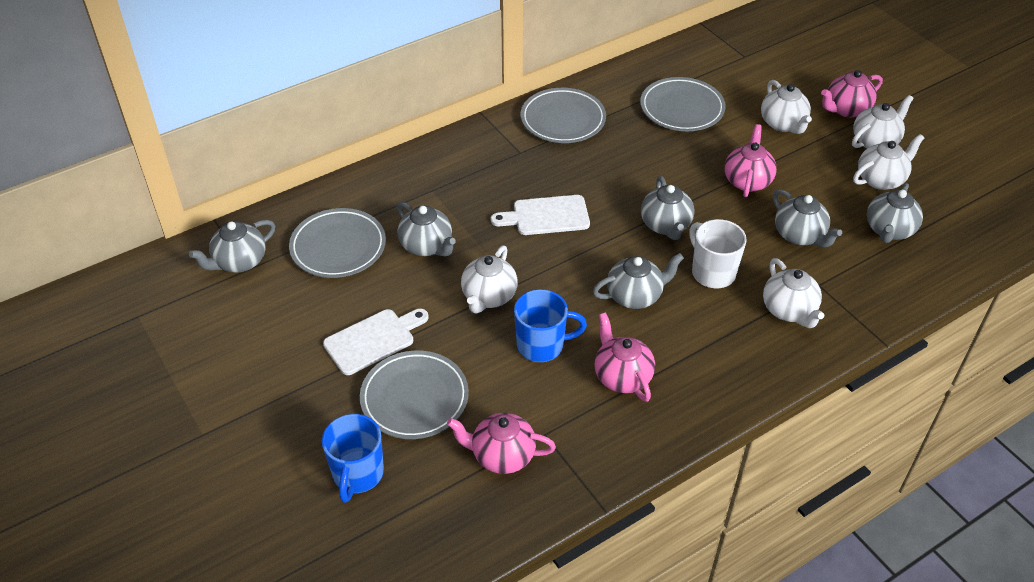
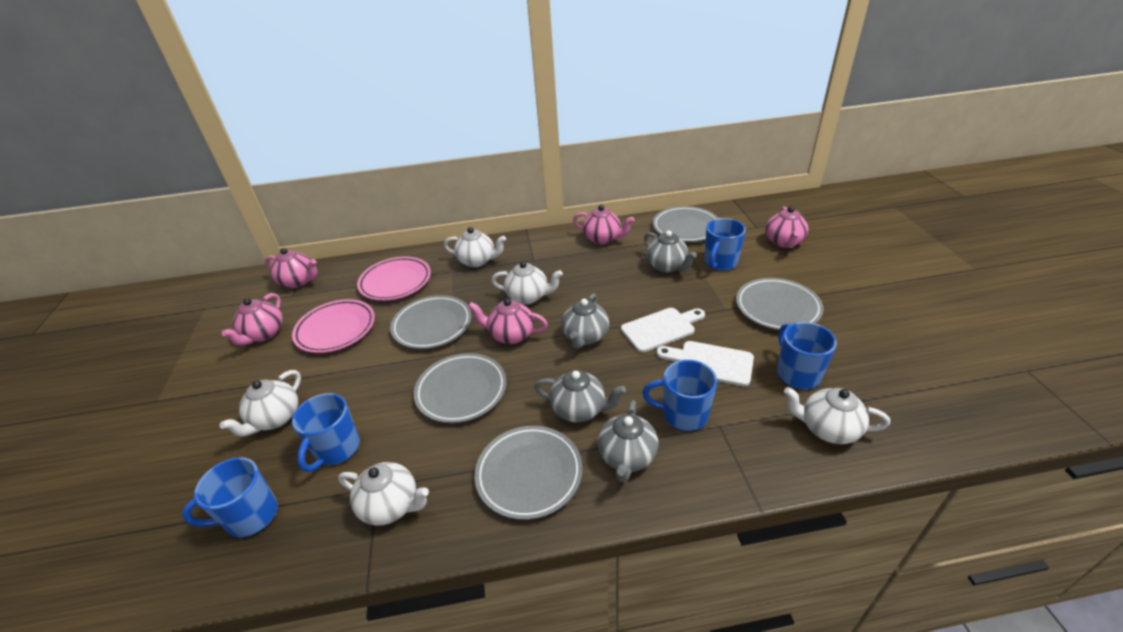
blue mug: 2 -> 5
grey plate: 4 -> 5
grey teapot: 6 -> 4
pink plate: 0 -> 2
pink teapot: 4 -> 5
white mug: 1 -> 0

